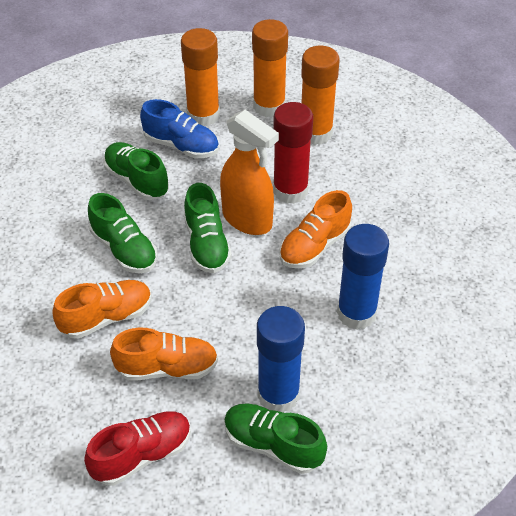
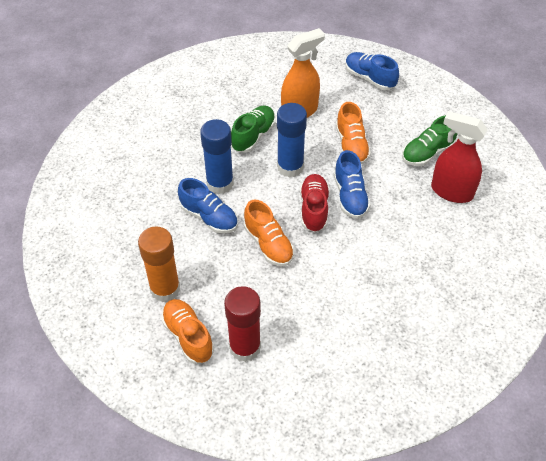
blue shoe: 1 -> 3
green shoe: 4 -> 2
orange glue stick: 3 -> 1
red spray bottle: 0 -> 1

